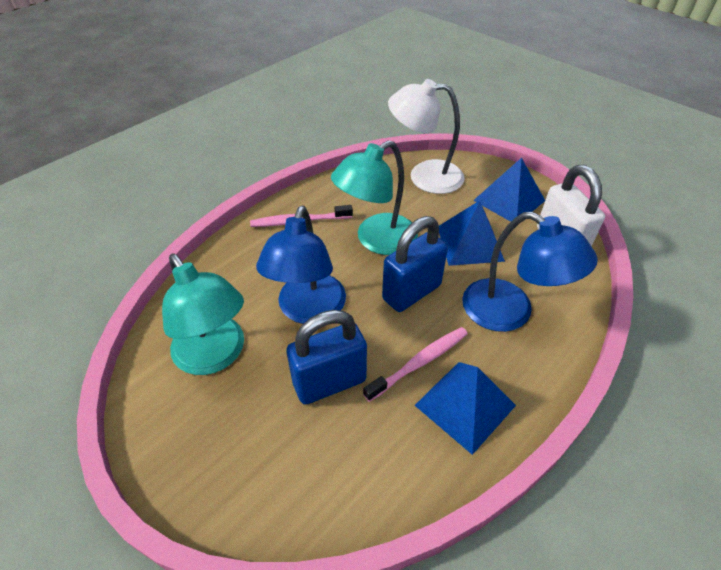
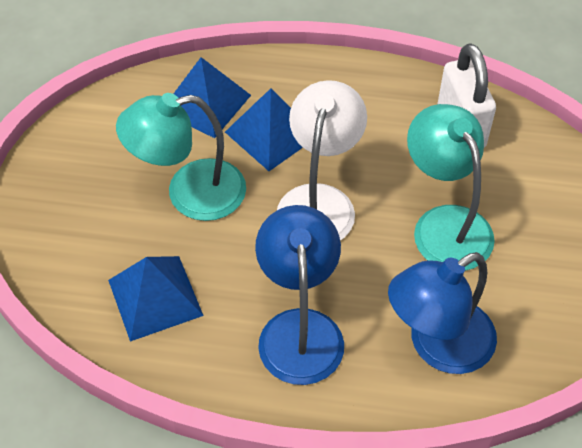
blue padlock: 2 -> 0
pink toothbrush: 2 -> 0

